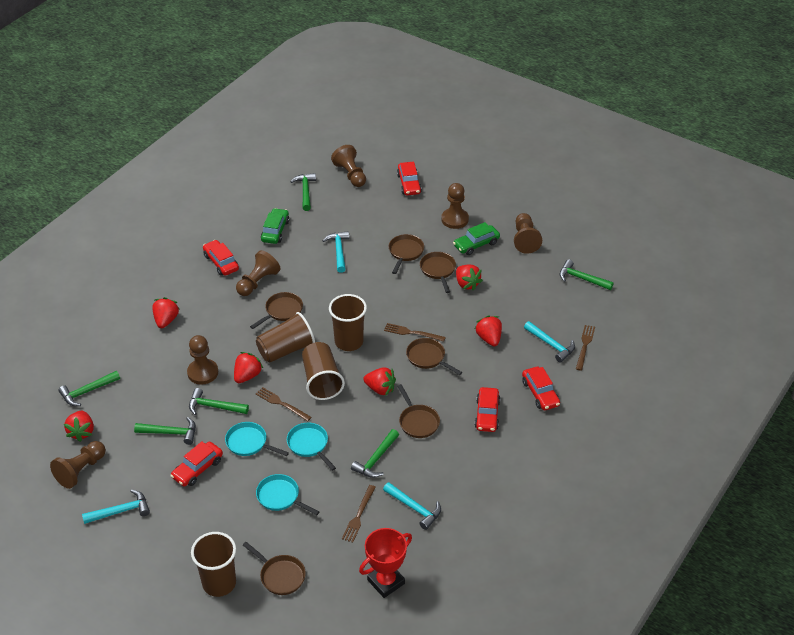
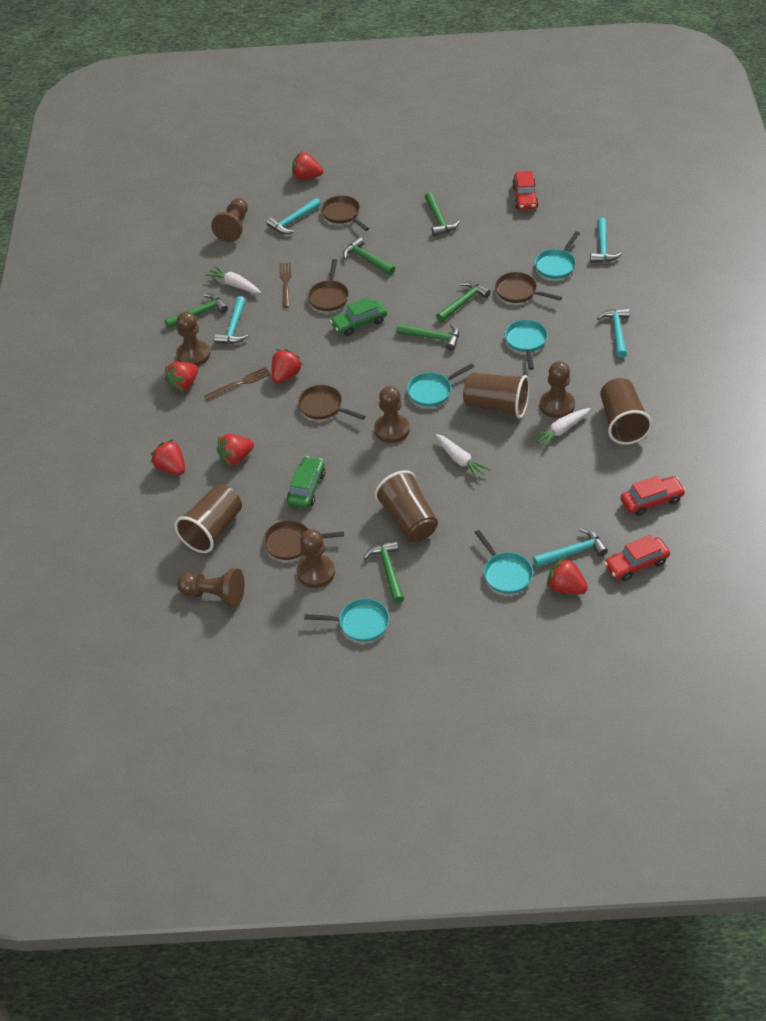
brown fork: 4 -> 2
brown pan: 6 -> 5
red car: 5 -> 3
red trophy: 1 -> 0
turquoise hammer: 4 -> 5
turquoise pan: 3 -> 5
white carrot: 0 -> 3

